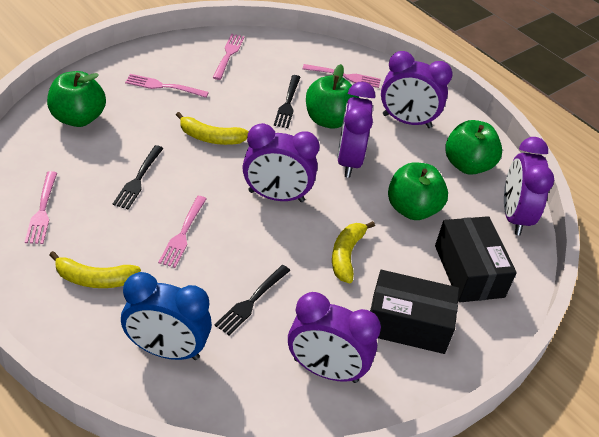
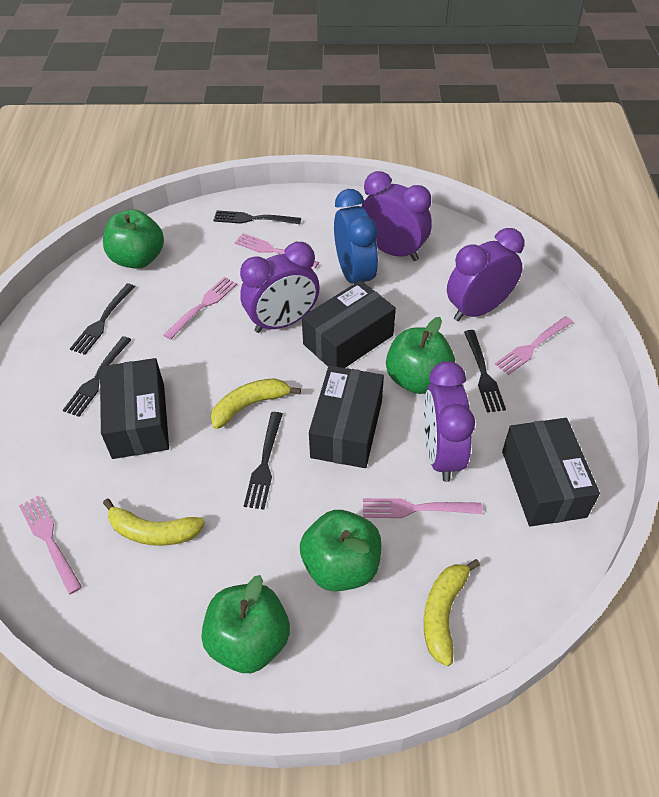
black box: 2 -> 4
black fork: 3 -> 5
purple clock: 5 -> 4

